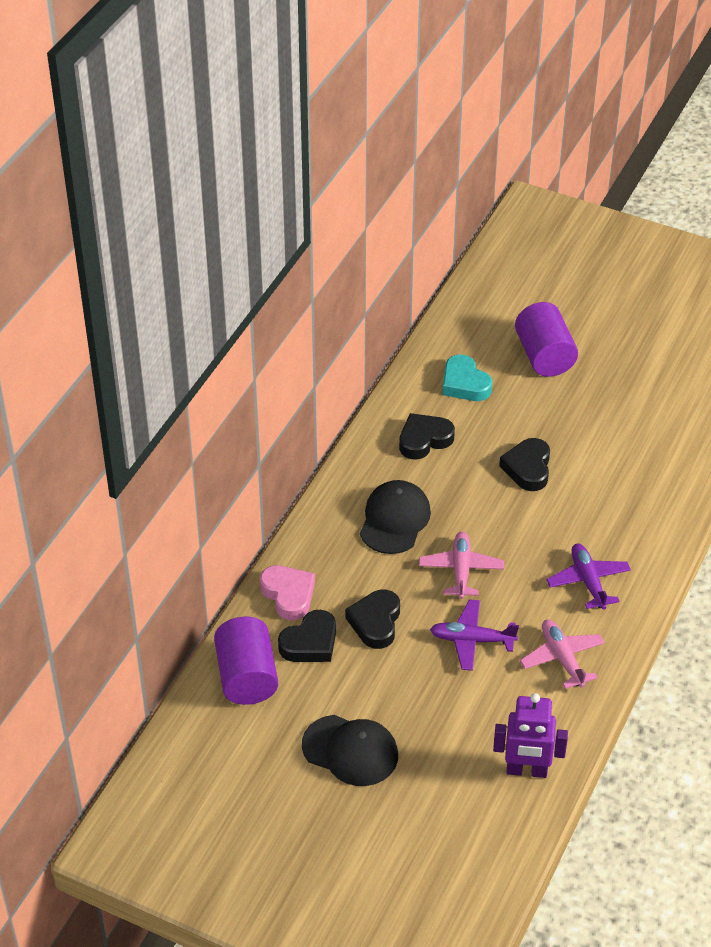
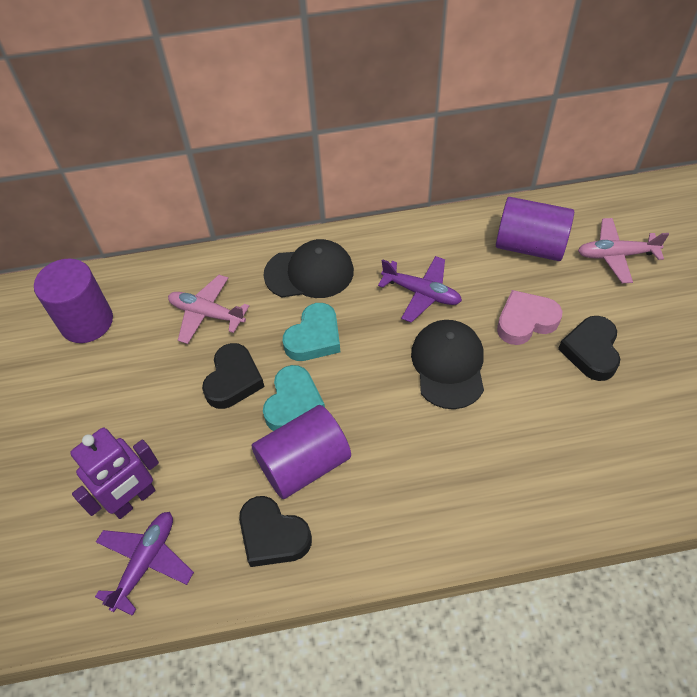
black heart: 4 -> 3
purple cylinder: 2 -> 3
turquoise heart: 1 -> 2

